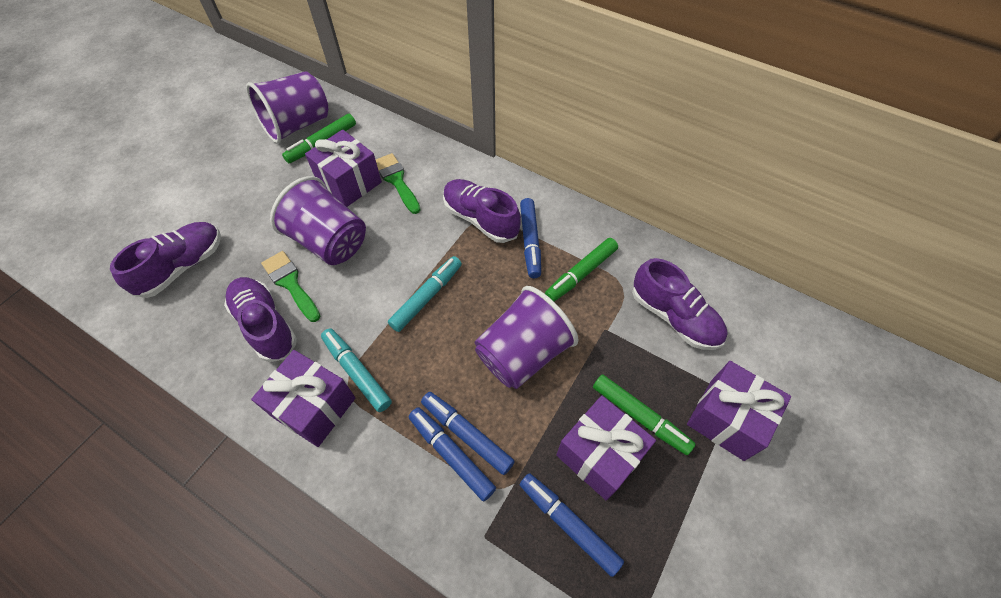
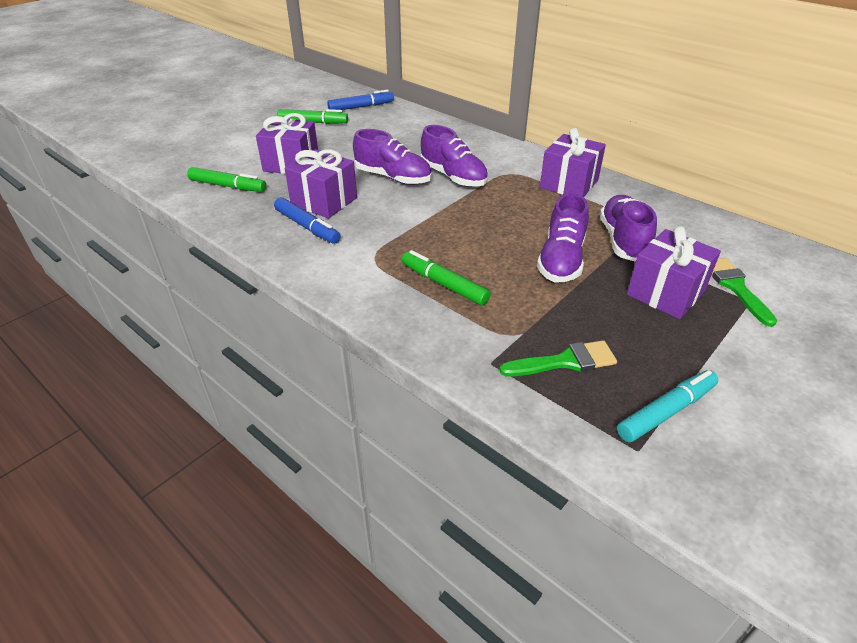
blue marker: 4 -> 2
purple cup: 3 -> 0
turquoise marker: 2 -> 1

